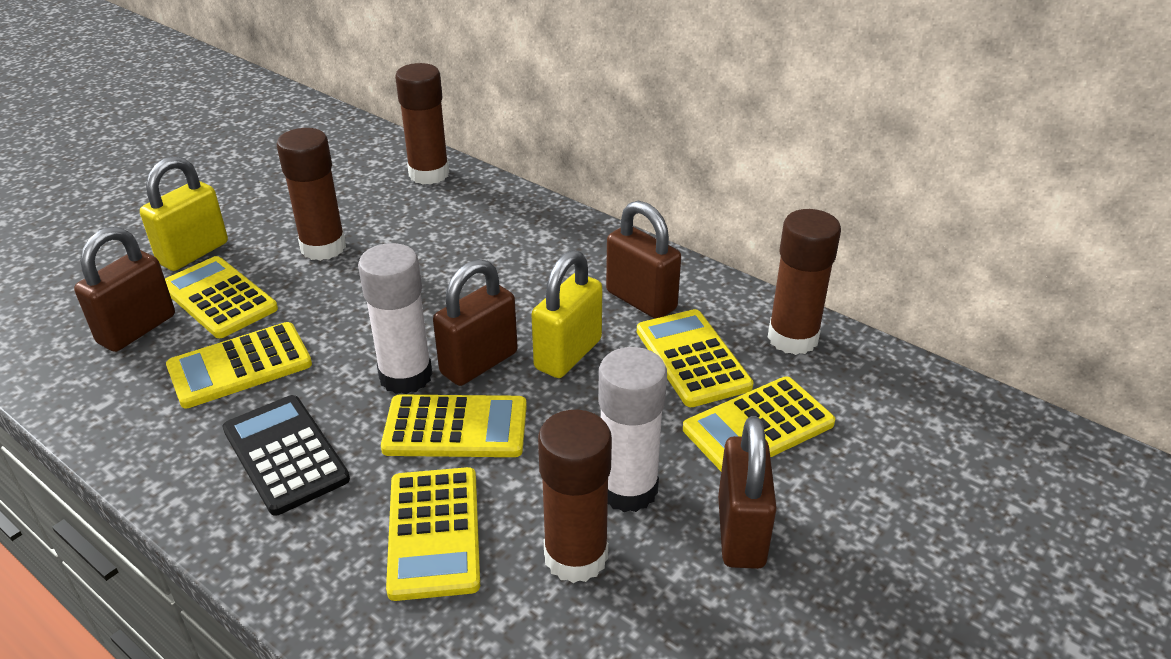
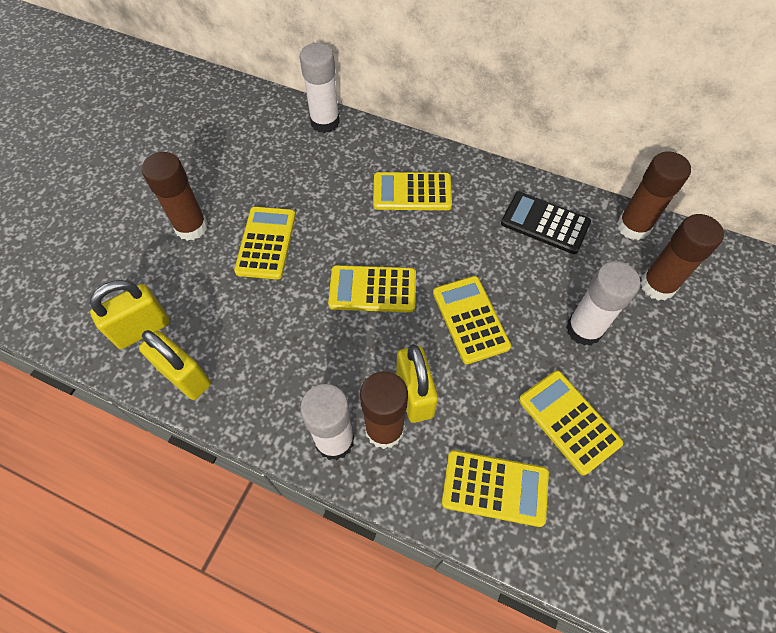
brown padlock: 4 -> 0
white glue stick: 2 -> 3
yellow padlock: 2 -> 3

